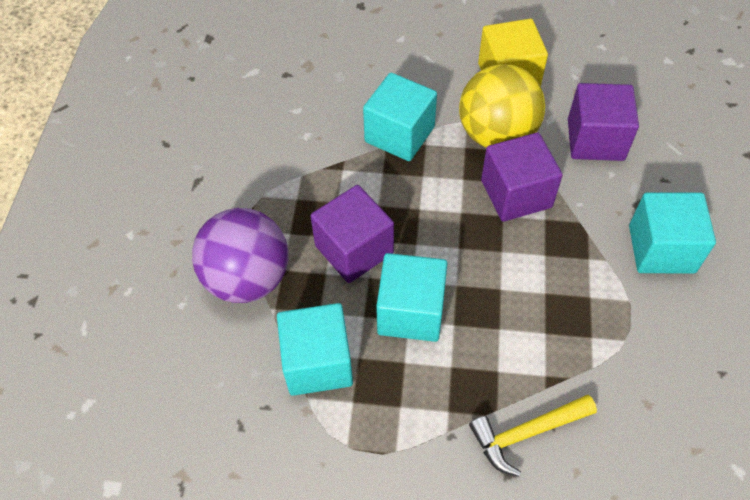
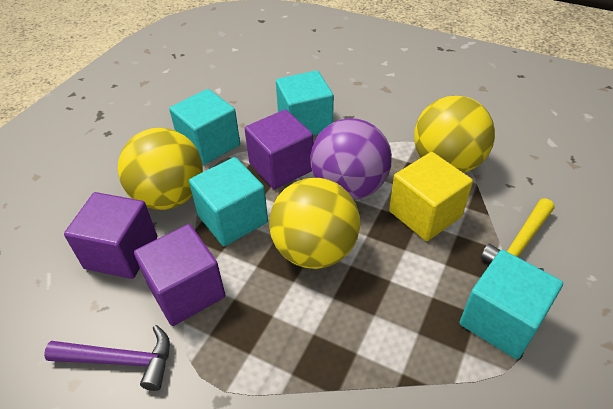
purple hammer: 0 -> 1
yellow ball: 1 -> 3

